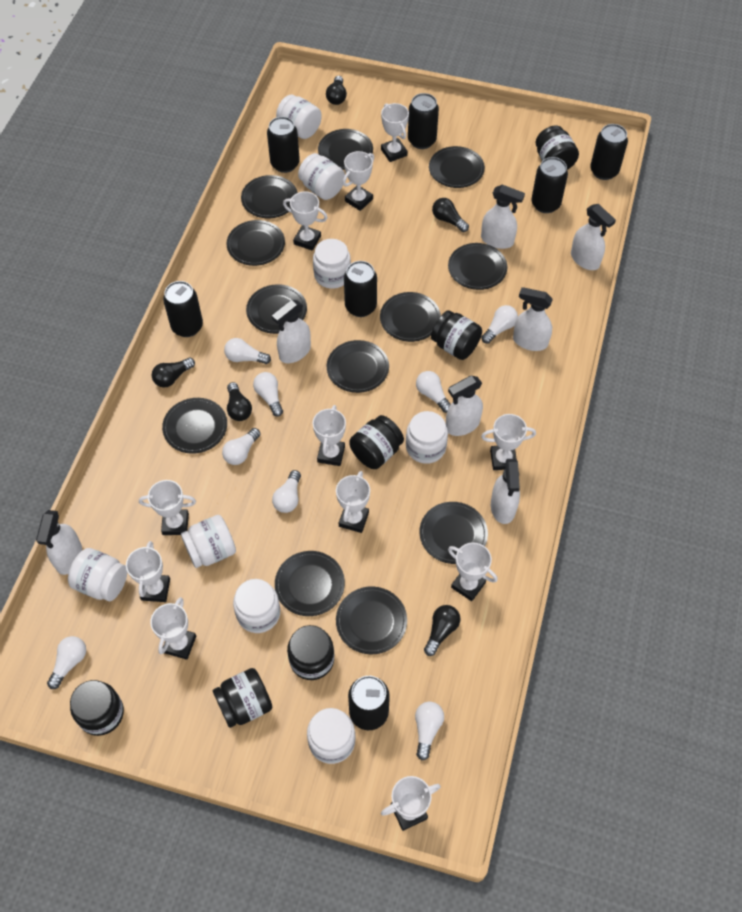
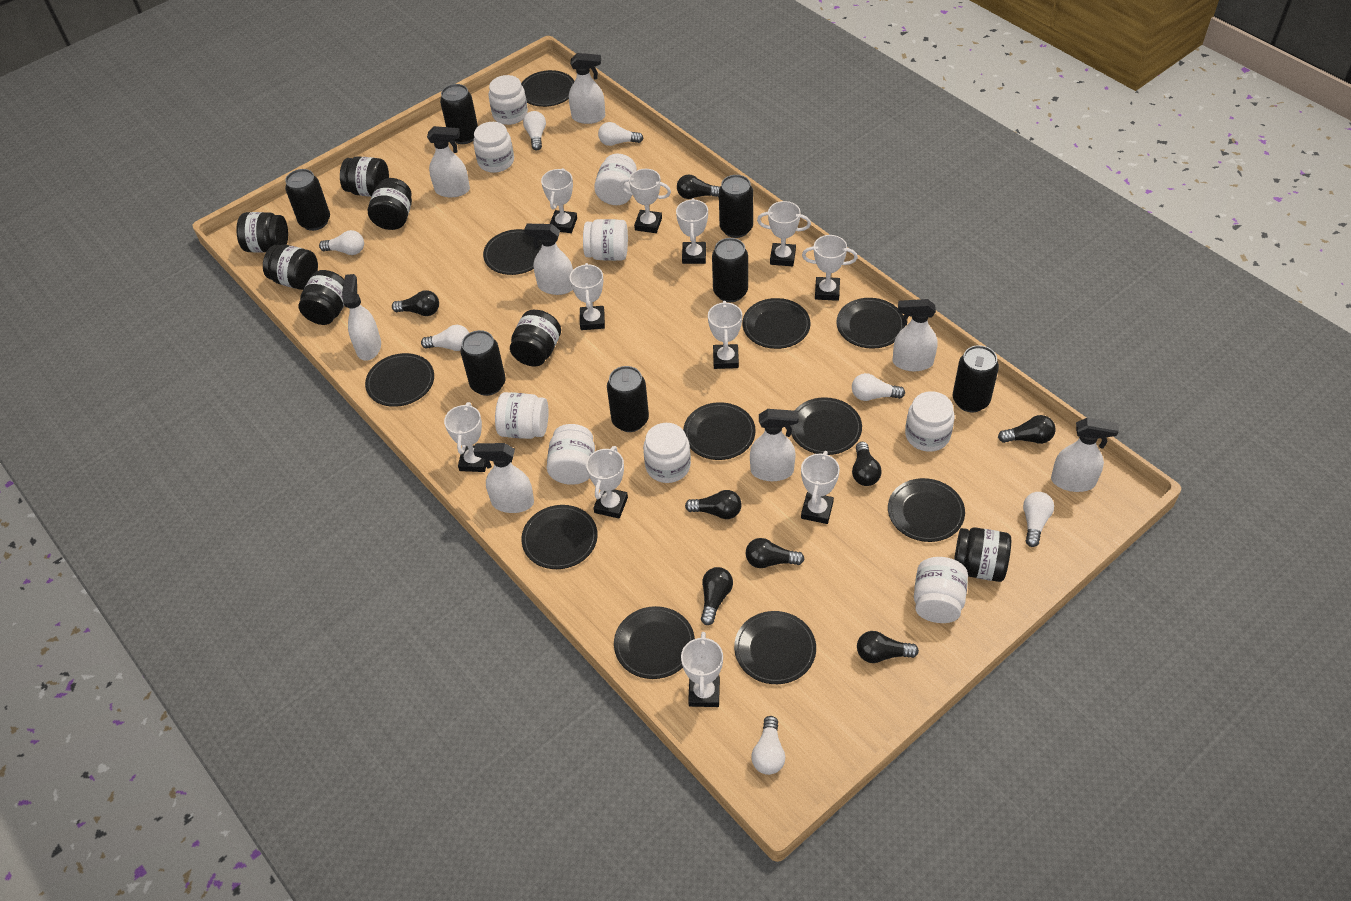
black jar: 6 -> 7
black light bulb: 5 -> 8
black plate: 12 -> 11
white jar: 8 -> 9
white light bulb: 8 -> 7
white spray bottle: 7 -> 8

